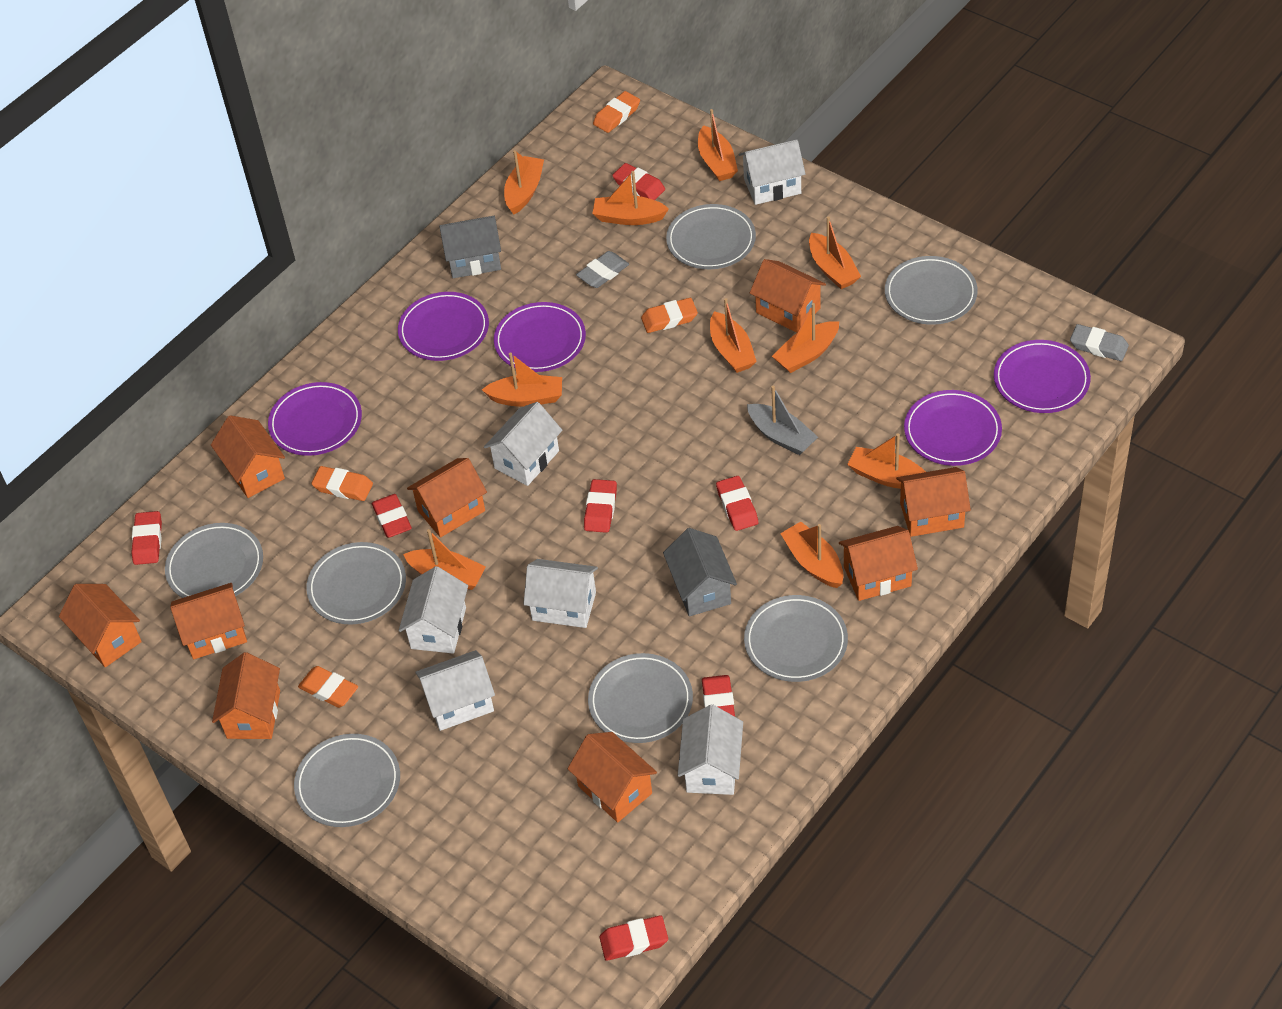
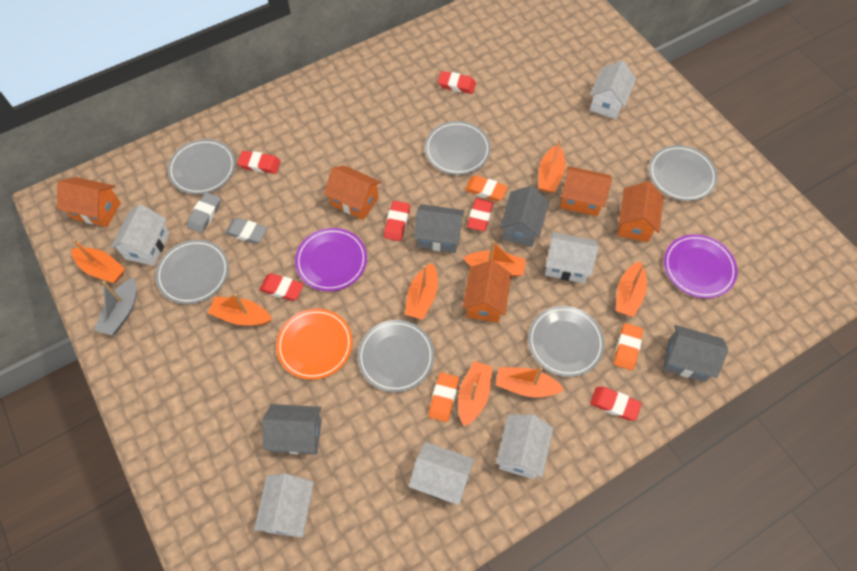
grey house: 2 -> 4
grey plate: 7 -> 6
orange boat: 10 -> 8
orange eraser: 4 -> 3
orange house: 9 -> 5
orange plate: 0 -> 1
purple plate: 5 -> 2
red eraser: 7 -> 6

